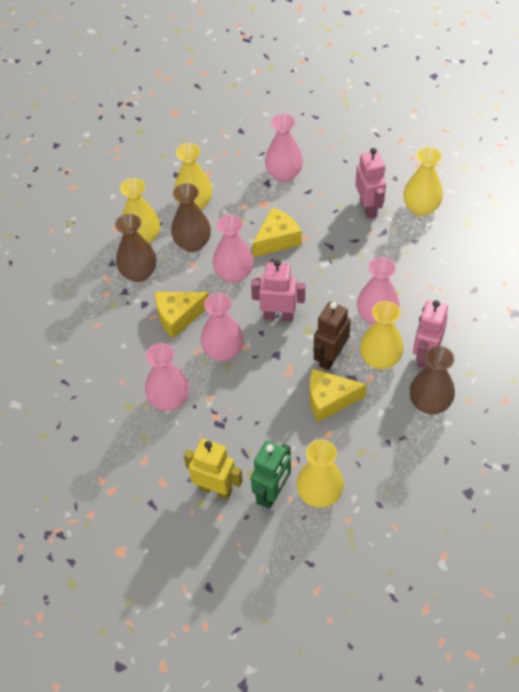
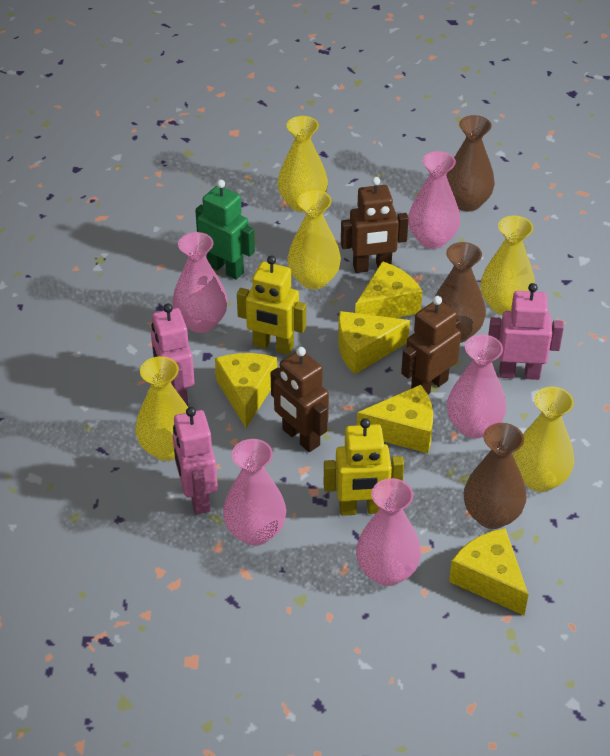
brown robot: 1 -> 3
yellow cheese: 3 -> 5
yellow robot: 1 -> 2

